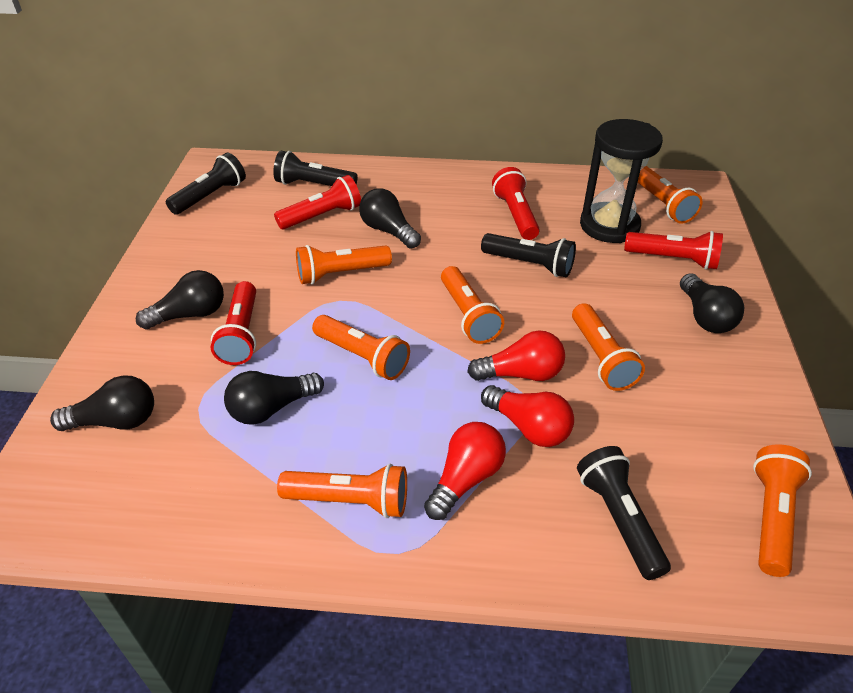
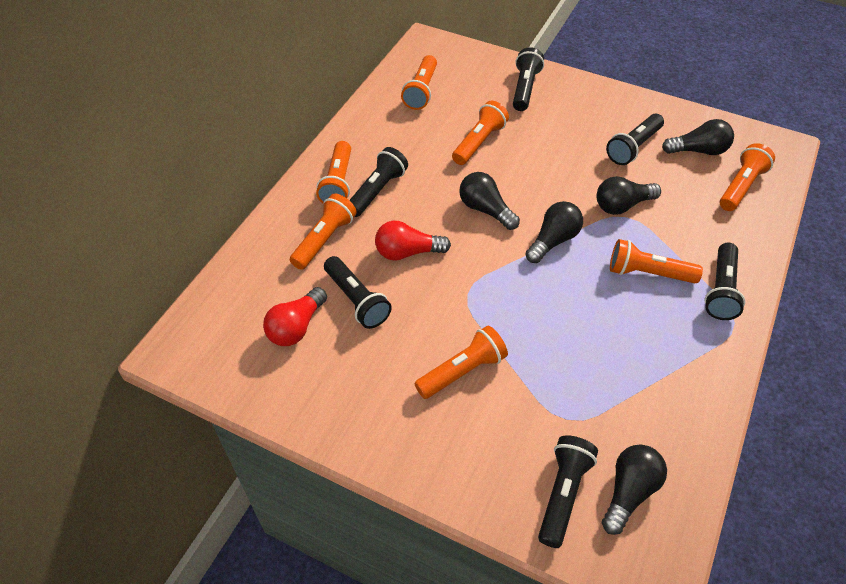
black flashlight: 4 -> 6
black hourglass: 1 -> 0
red flashlight: 4 -> 0
red light bulb: 3 -> 2

